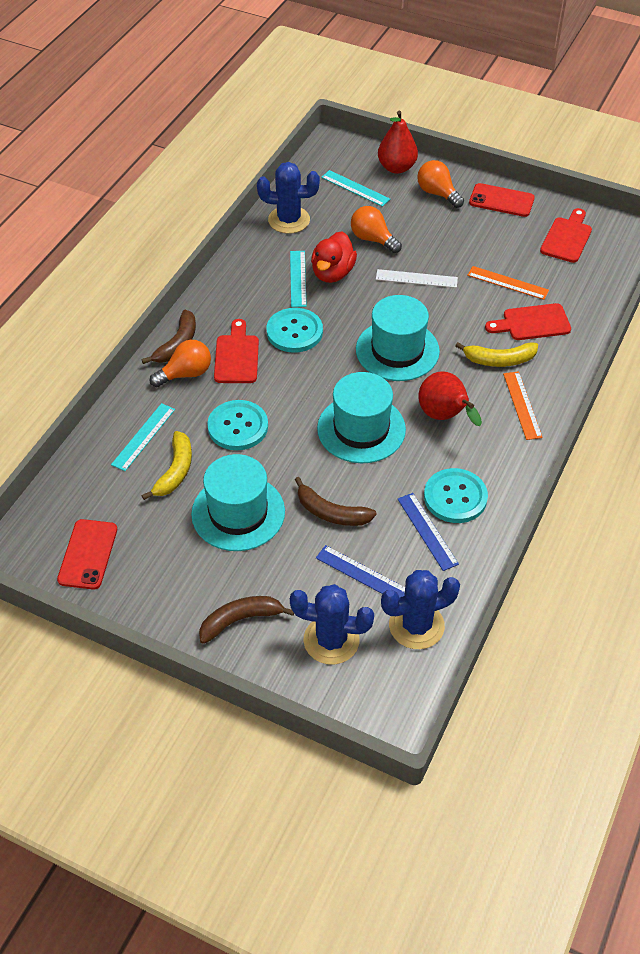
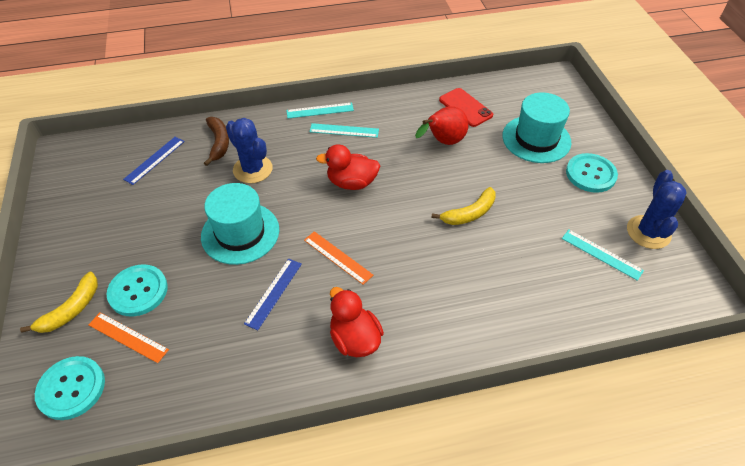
blue cactus: 3 -> 2
brown banana: 3 -> 1
orange light bulb: 3 -> 0
red cutting board: 3 -> 0
red duck: 1 -> 2
red pear: 2 -> 1
red phone: 2 -> 1
turquoise hat: 3 -> 2
white ruler: 1 -> 0

